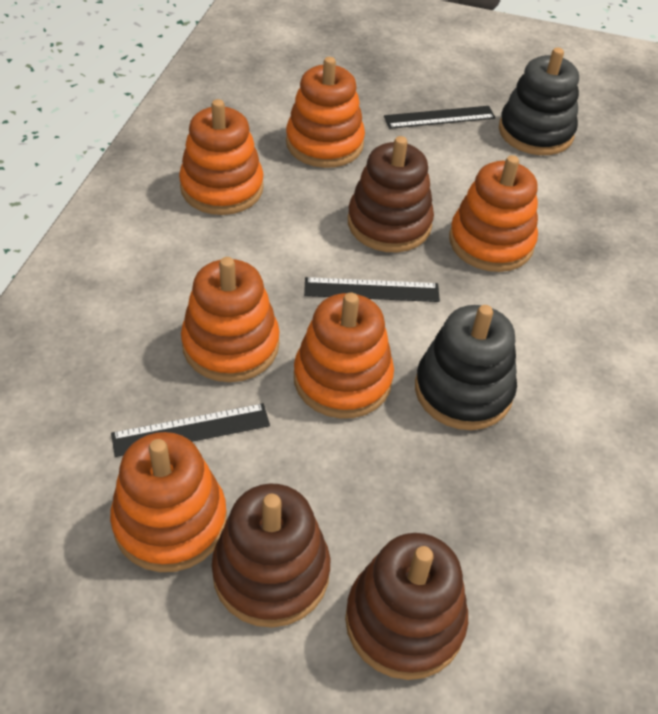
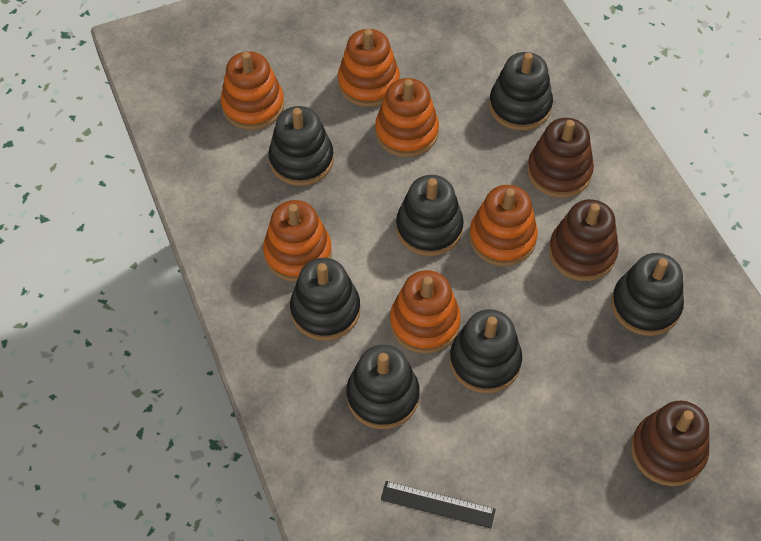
black ruler: 3 -> 1
black stacking toy: 2 -> 7

